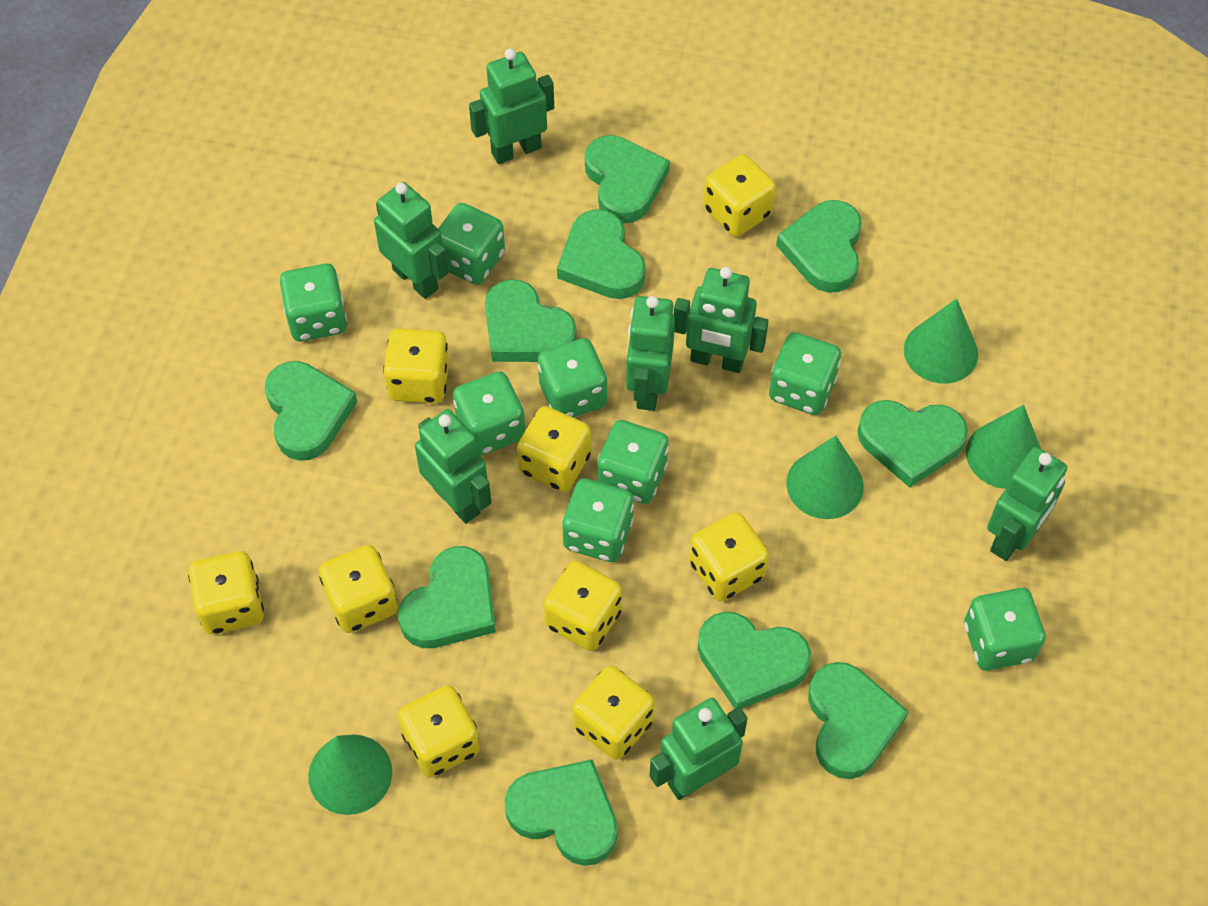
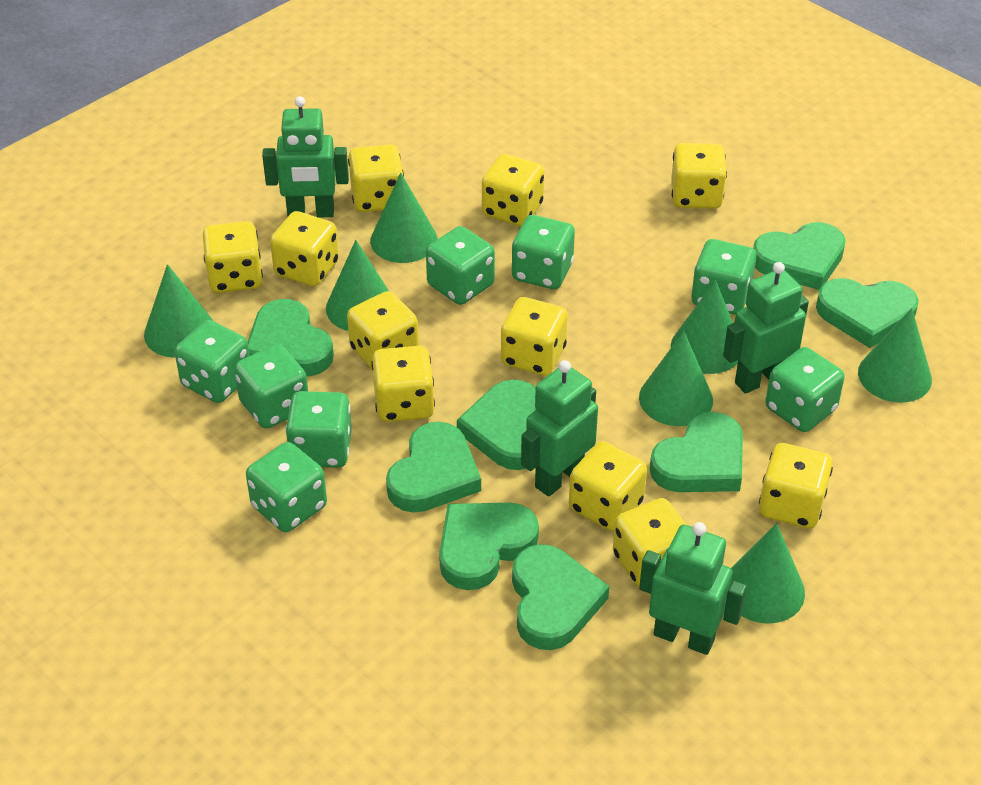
green cone: 4 -> 7
green heart: 10 -> 8
green robot: 7 -> 4
yellow dice: 9 -> 11

